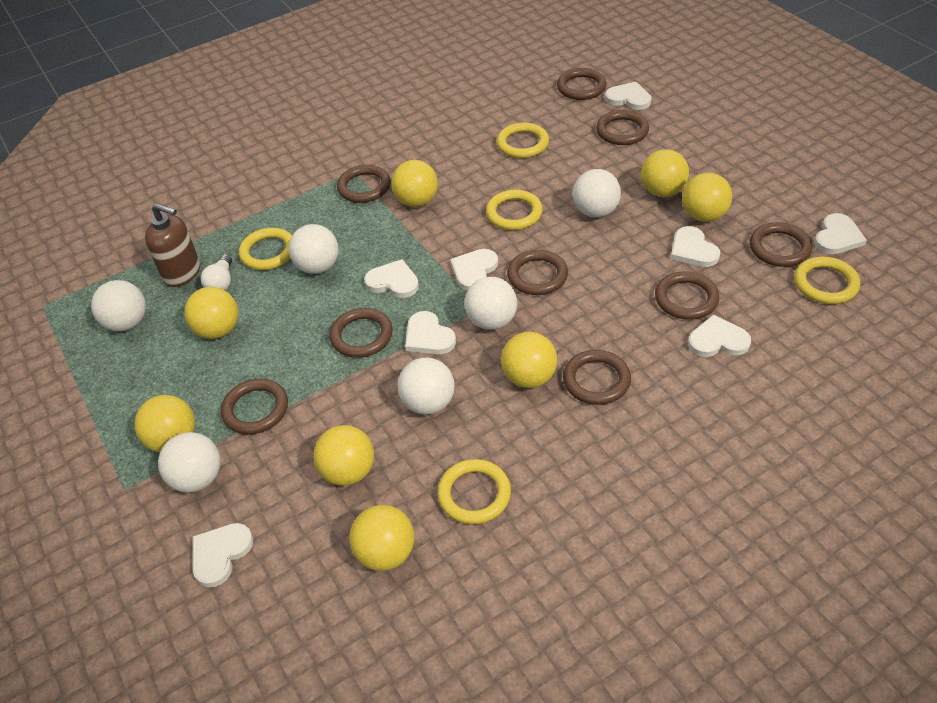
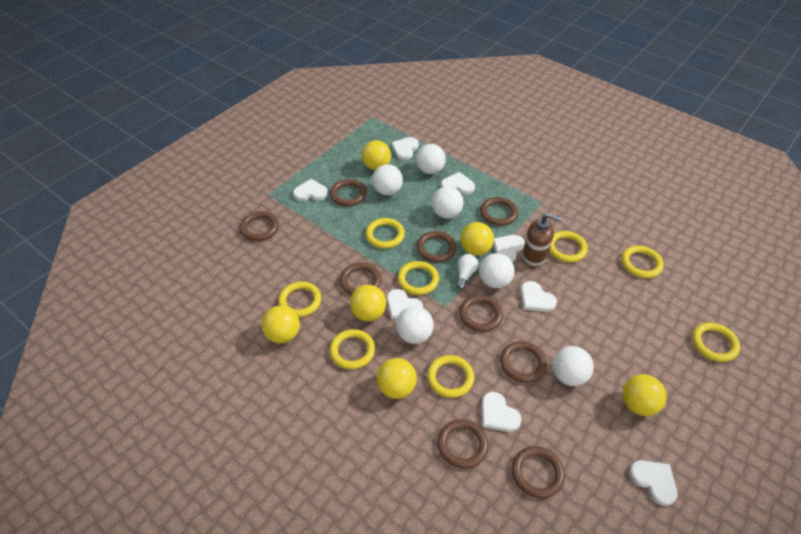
yellow ball: 8 -> 6
yellow ring: 5 -> 8

